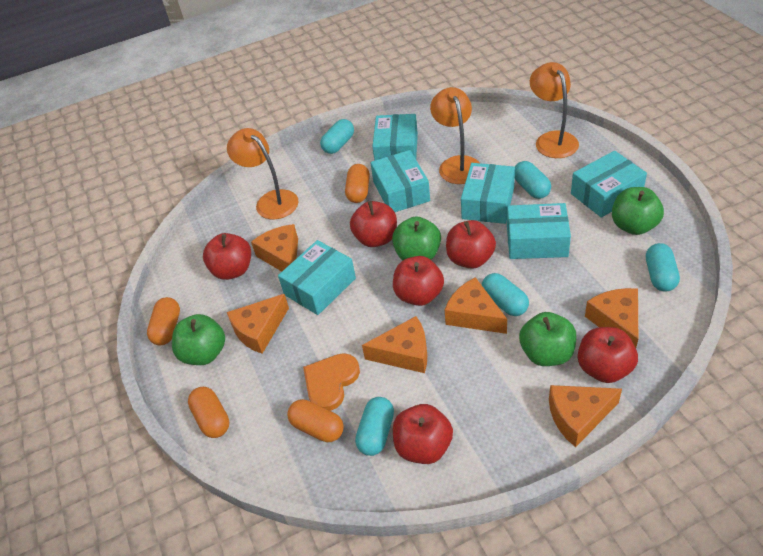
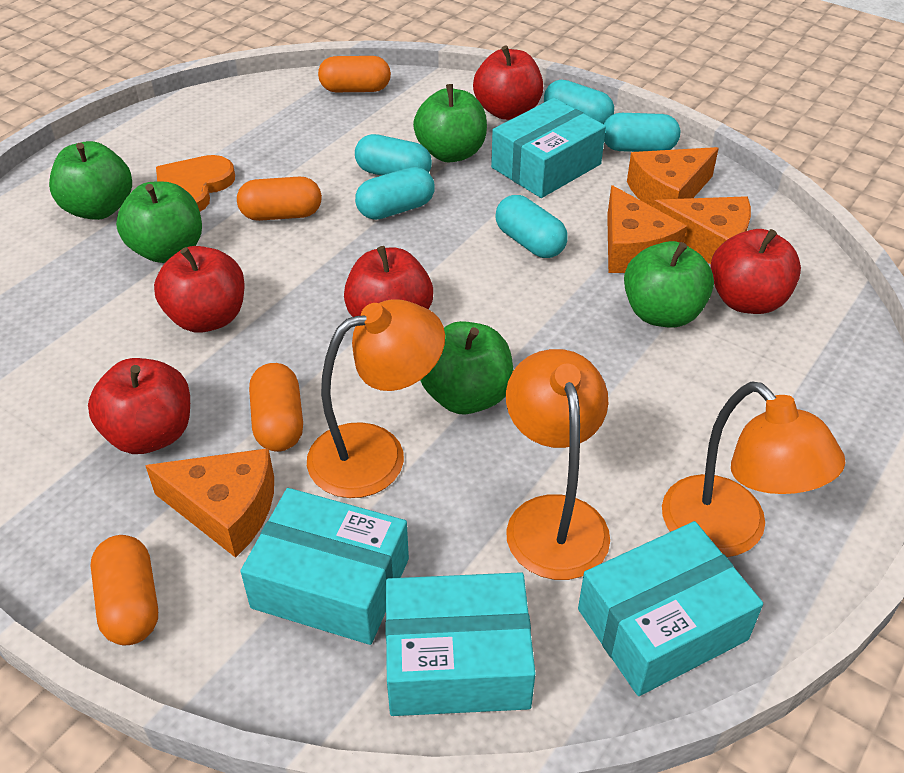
green apple: 4 -> 5
orange cheese: 6 -> 4
red apple: 6 -> 5
turquoise box: 6 -> 4

